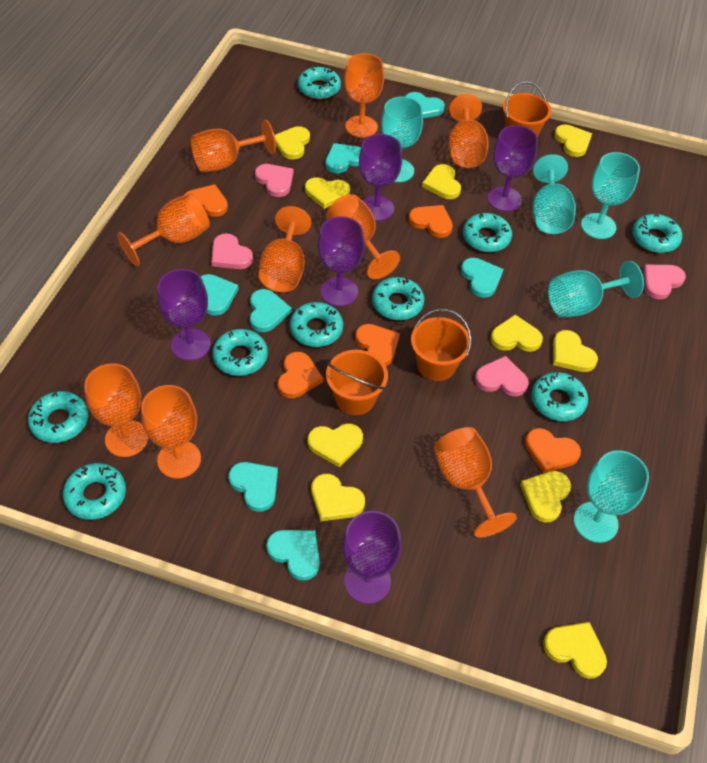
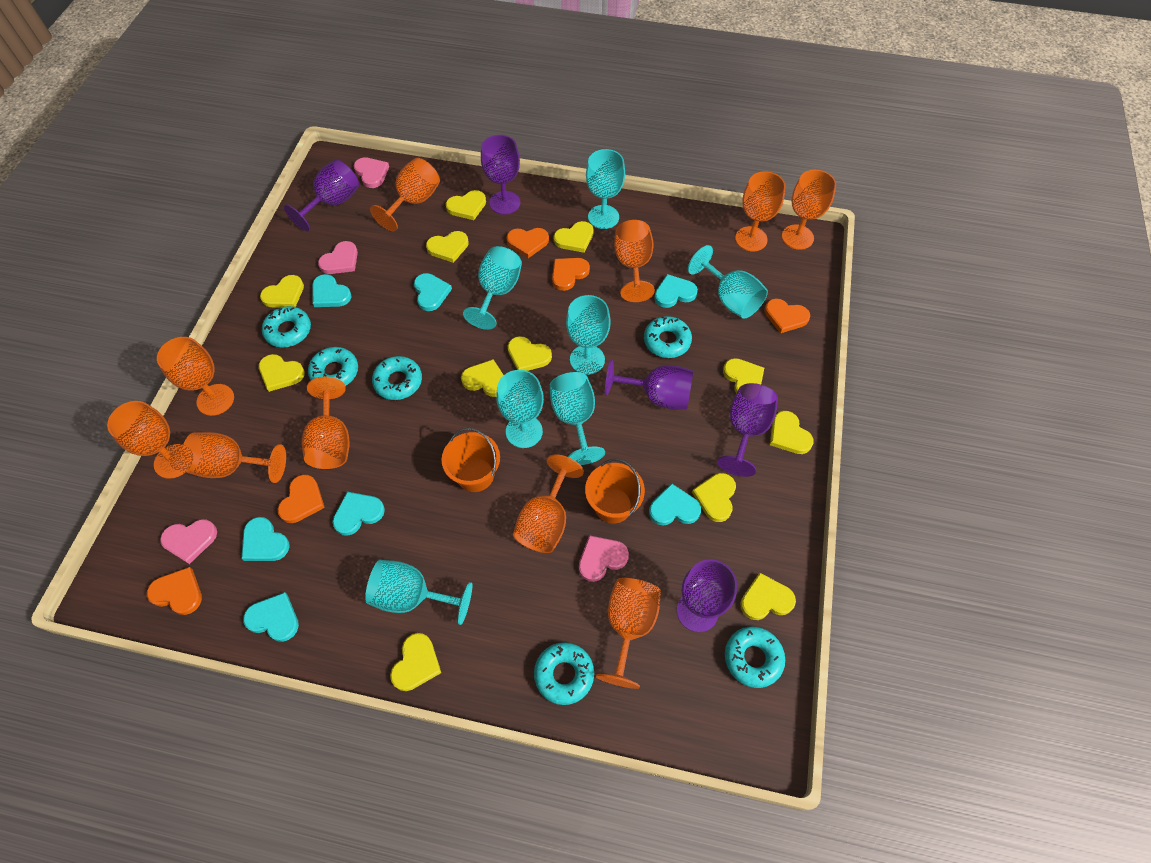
orange bucket: 3 -> 2
orange goblet: 9 -> 10
turquoise donut: 9 -> 6
turquoise goblet: 5 -> 7
yellow heart: 10 -> 12

